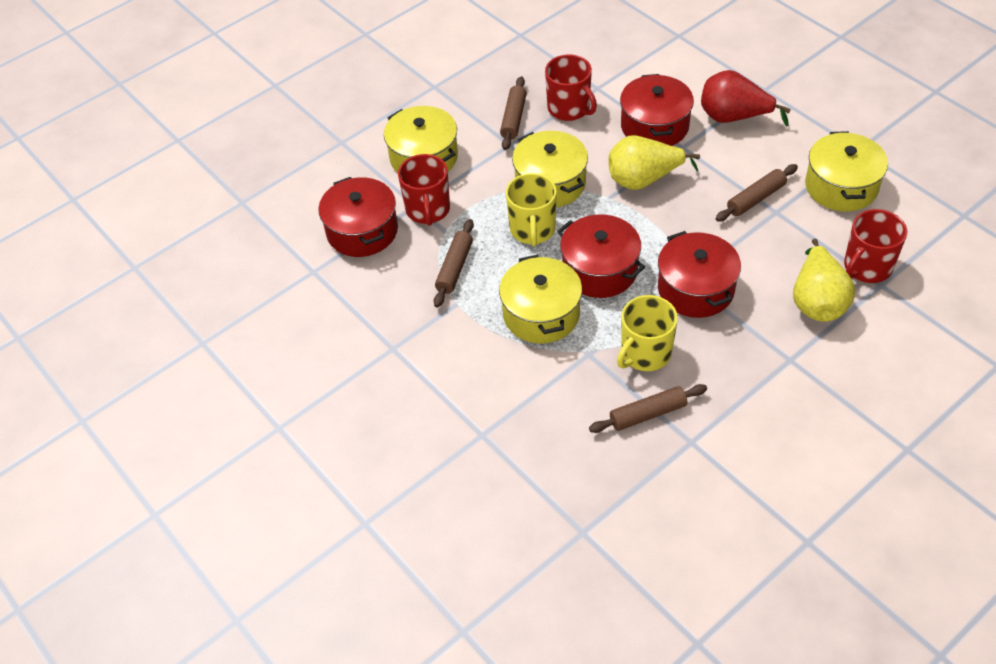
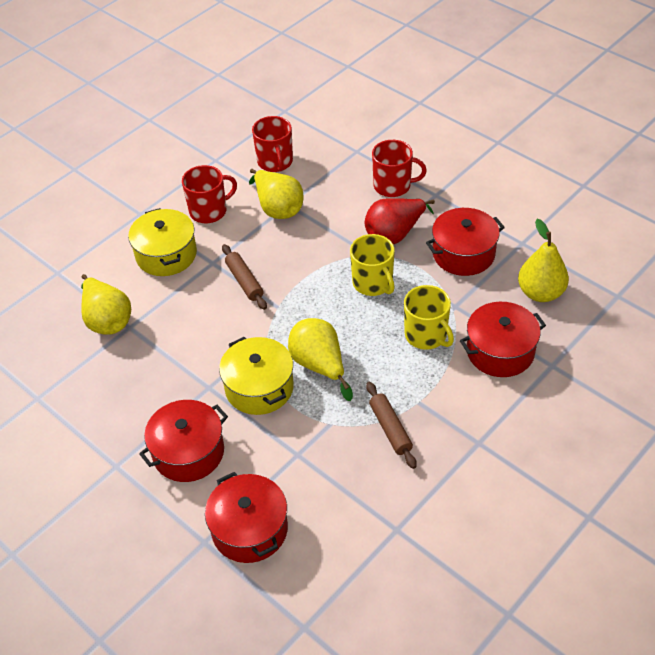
brown rolling pin: 4 -> 2
yellow pear: 2 -> 4
yellow pot: 4 -> 2

